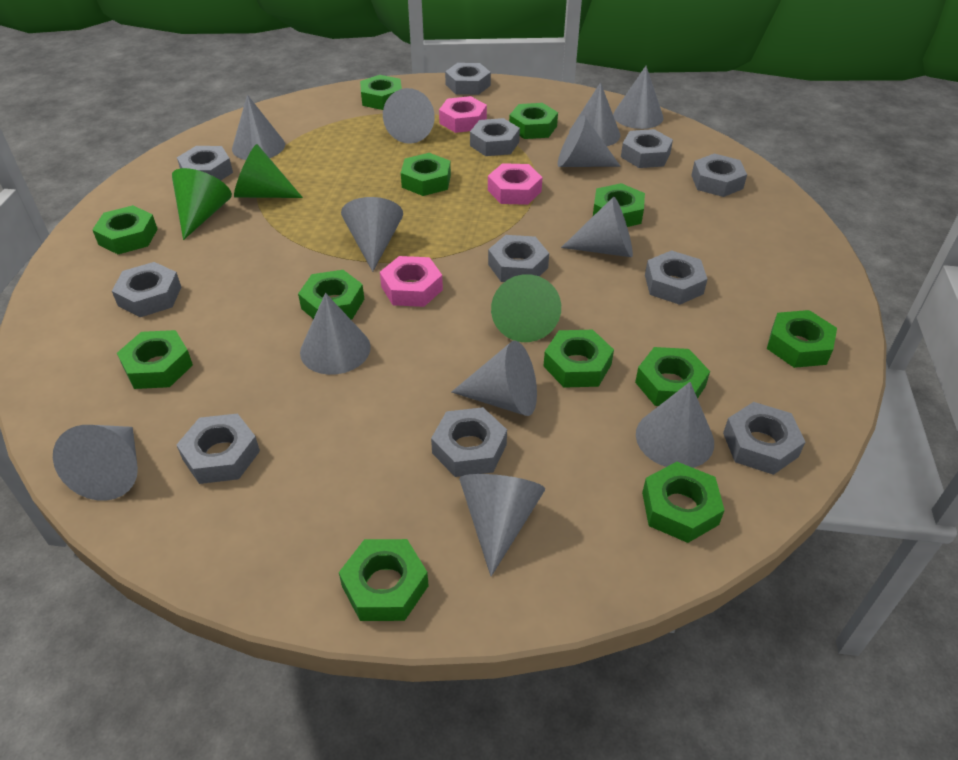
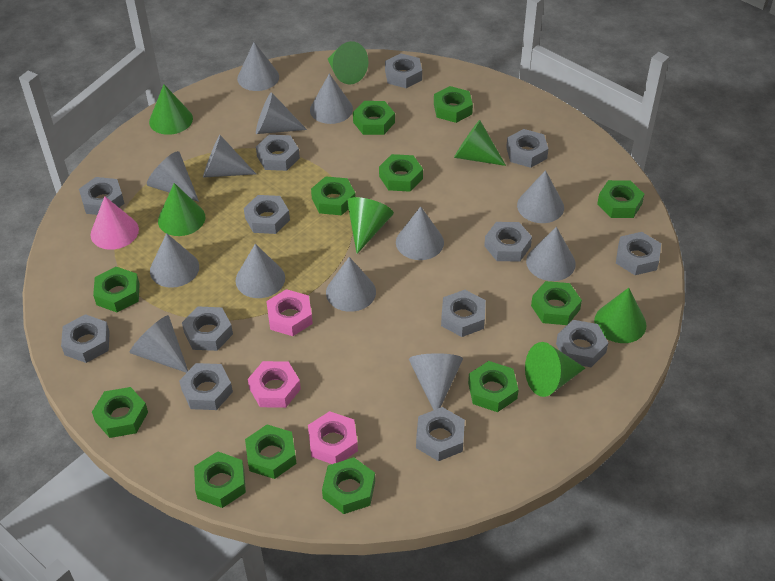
green cone: 3 -> 7
grey cone: 12 -> 13
grey nut: 11 -> 13
pink cone: 0 -> 1

